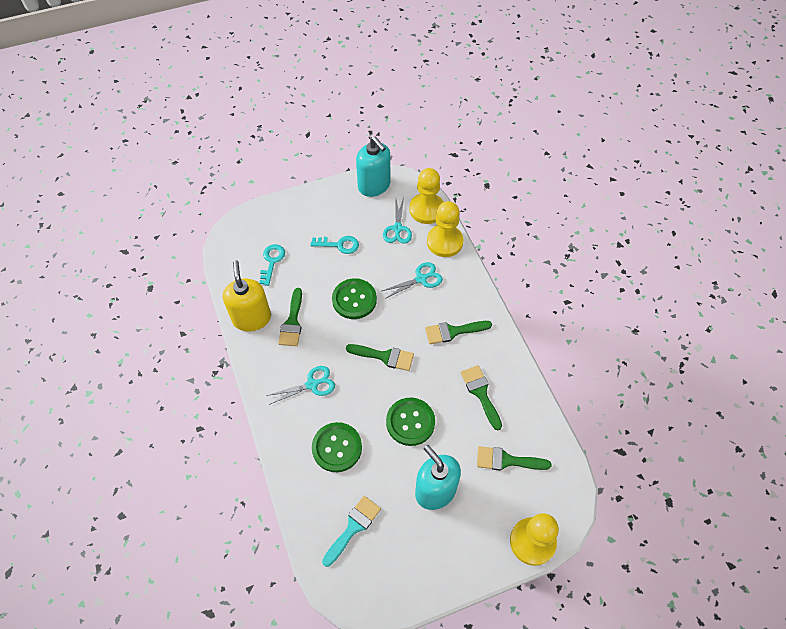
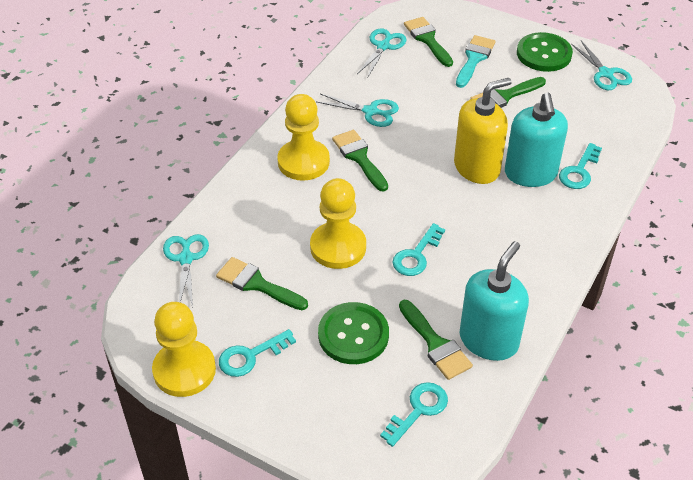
green button: 3 -> 2
turquoise key: 2 -> 4
turquoise scissors: 3 -> 4

